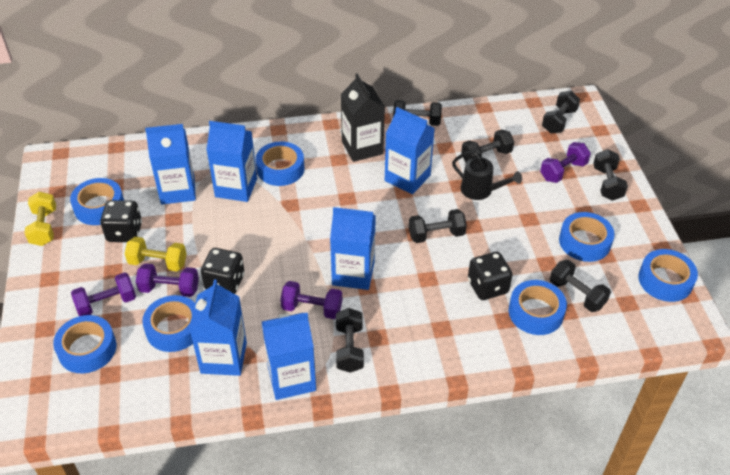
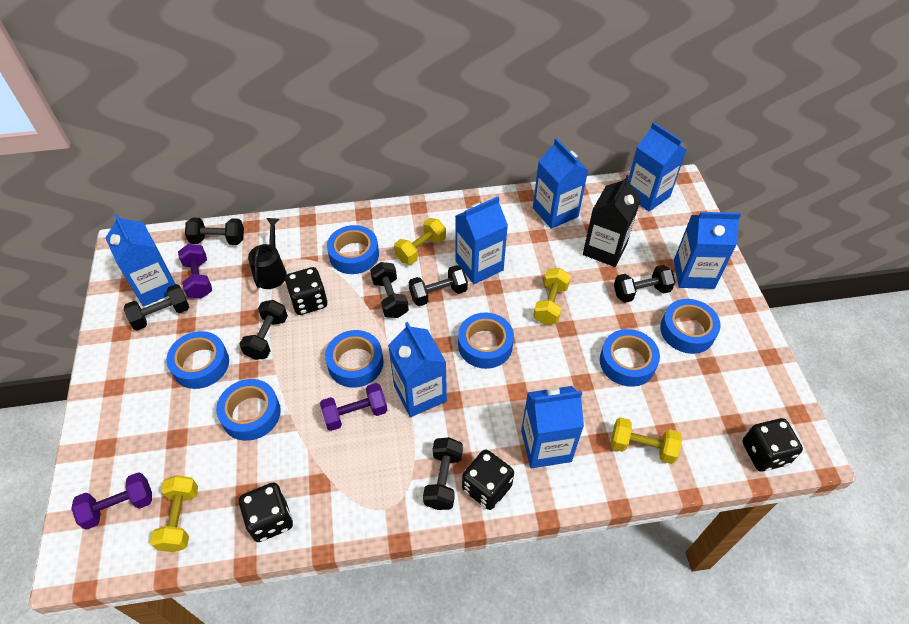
black dice: 3 -> 4
blue carton: 6 -> 7
purple dumbbell: 4 -> 3
yellow dumbbell: 2 -> 4

